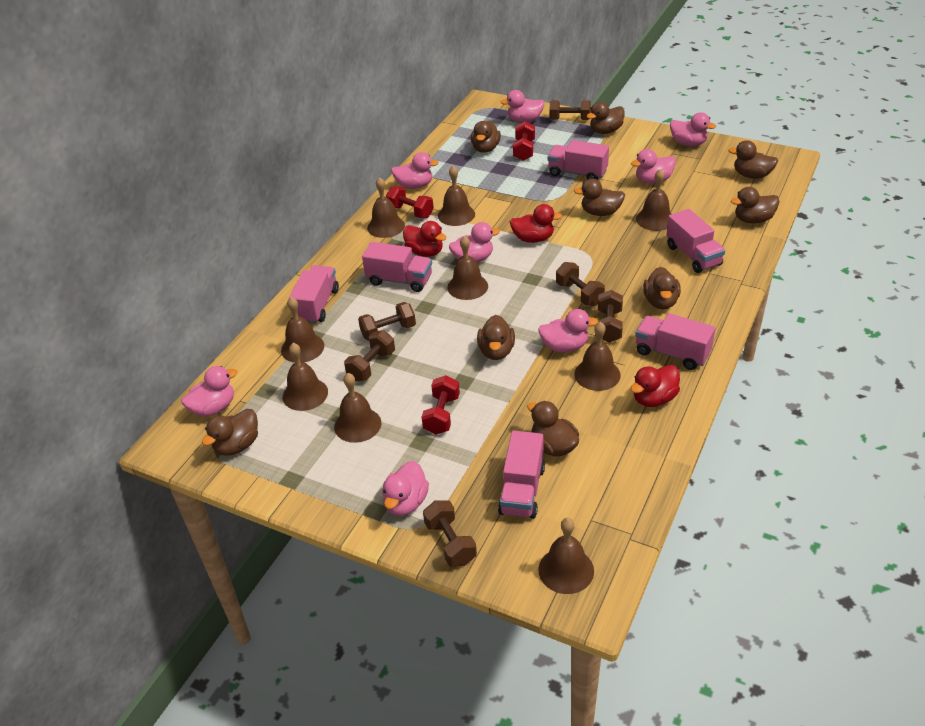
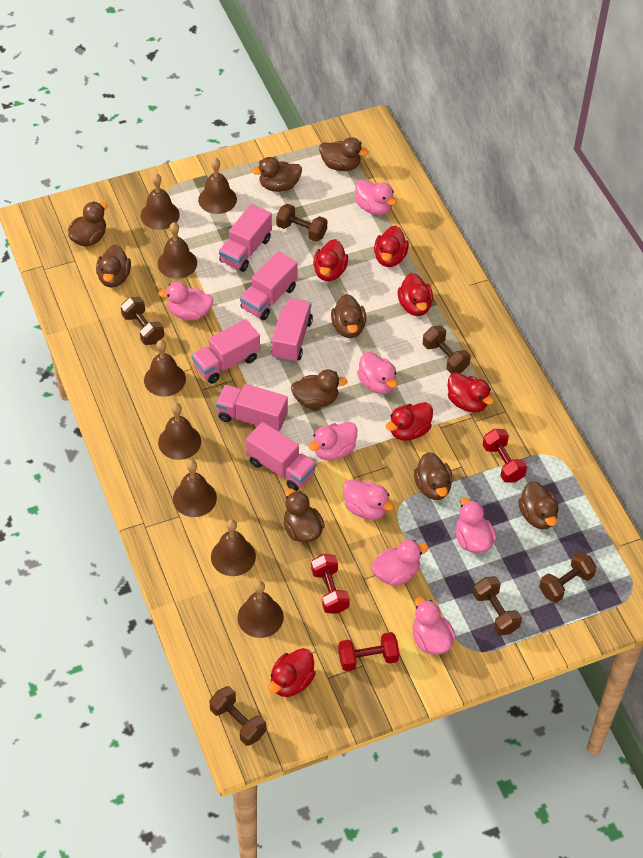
brown bell: 9 -> 8
red duck: 3 -> 6

